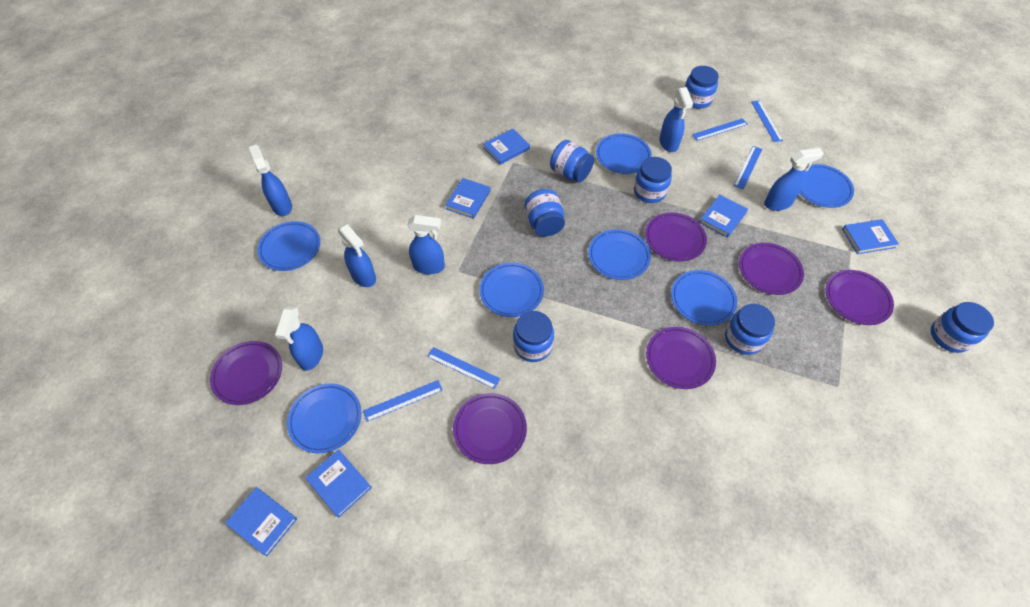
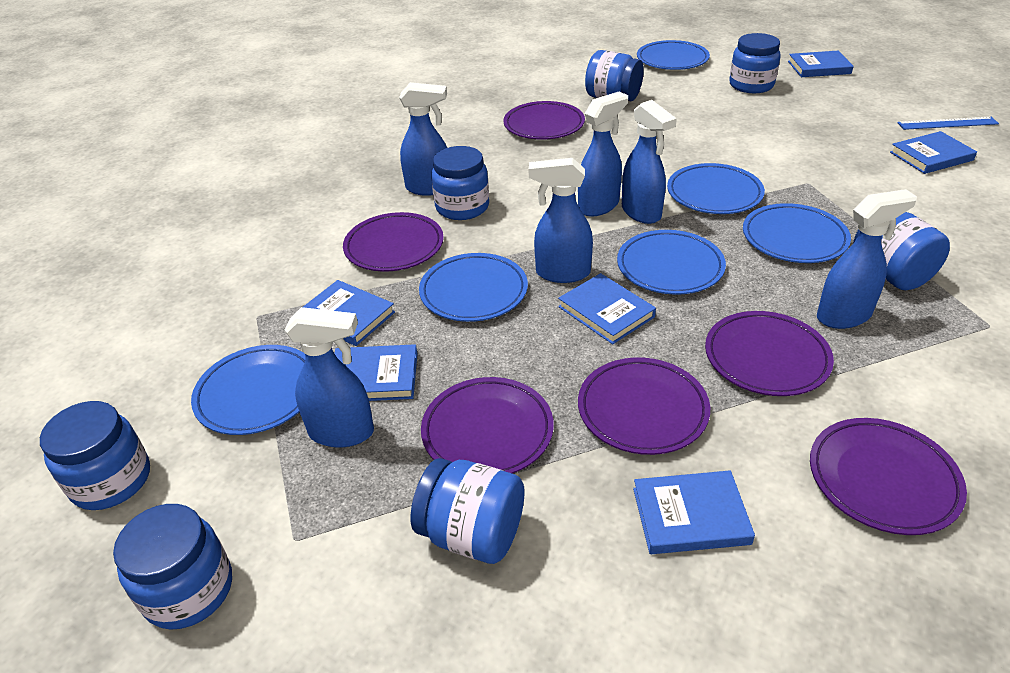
blue plate: 7 -> 6
blue ruler: 5 -> 1

